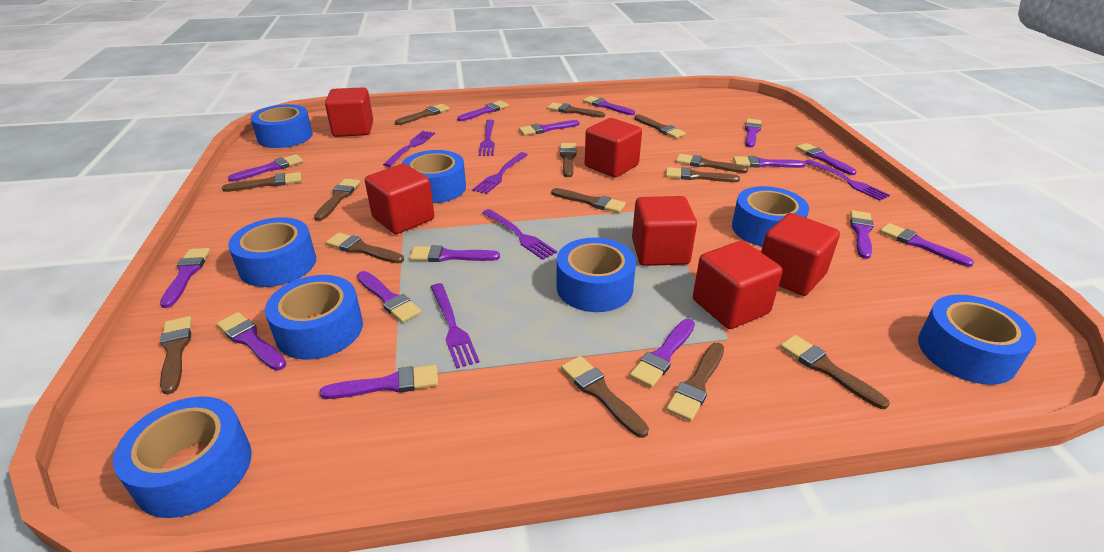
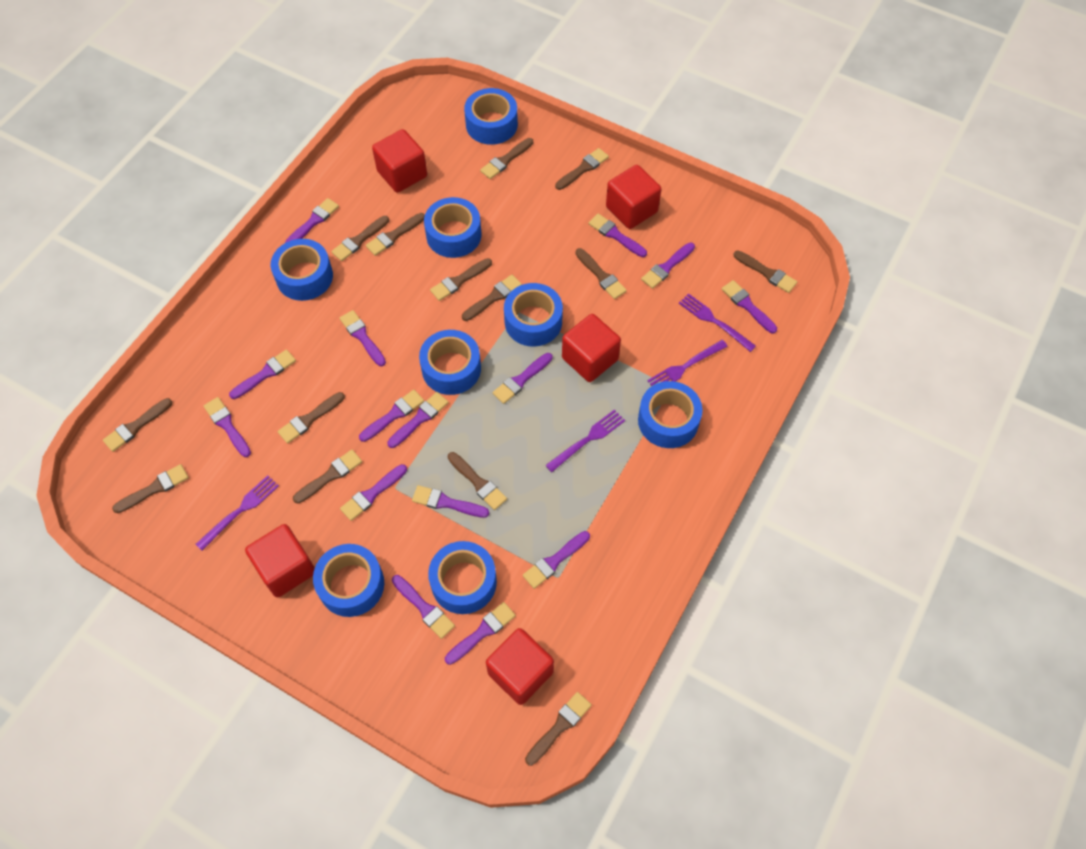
purple fork: 6 -> 4
red cube: 6 -> 5

